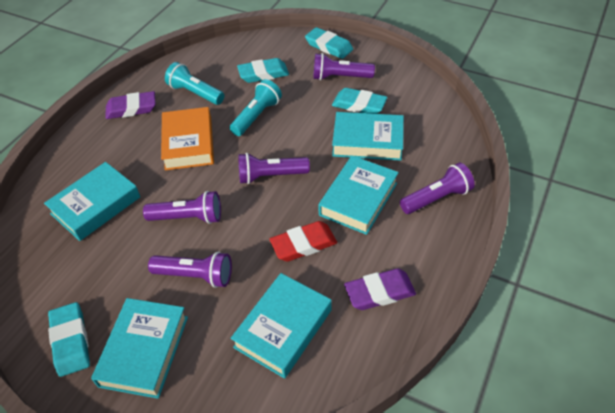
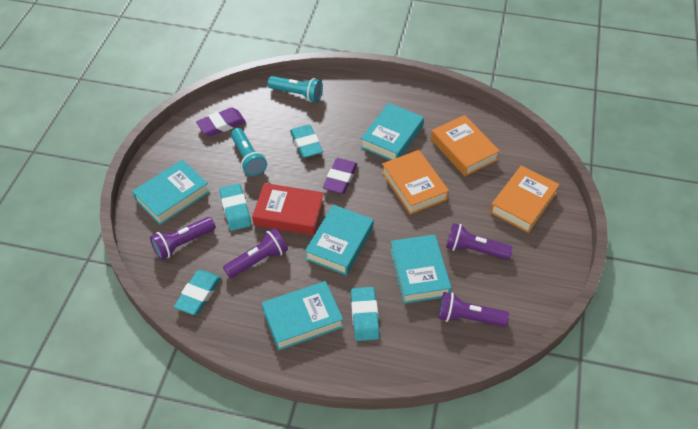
orange book: 1 -> 3
purple flashlight: 5 -> 4
red book: 0 -> 1
red eraser: 1 -> 0

